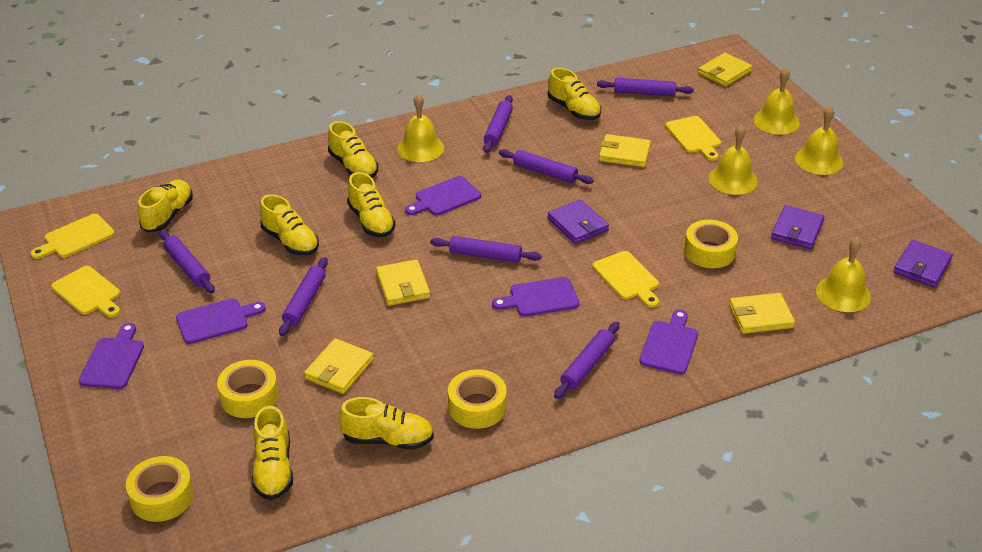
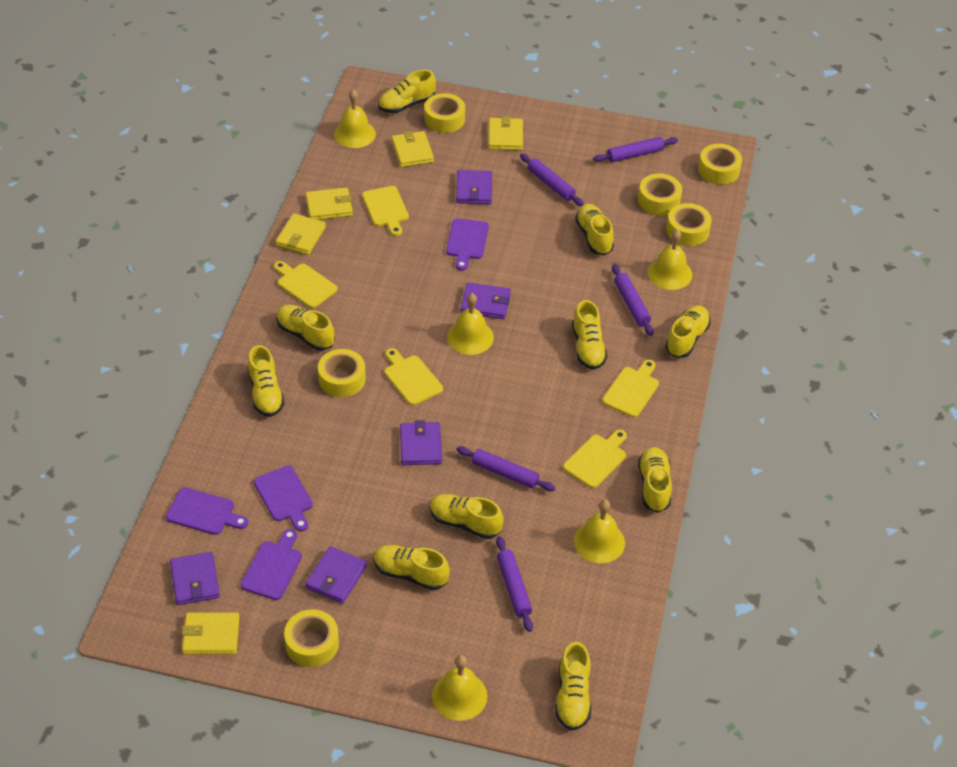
purple cutting board: 5 -> 4
purple rolling pin: 7 -> 5
purple wallet: 3 -> 5
yellow cutting board: 4 -> 5
yellow shoe: 7 -> 10
yellow tape: 4 -> 6

